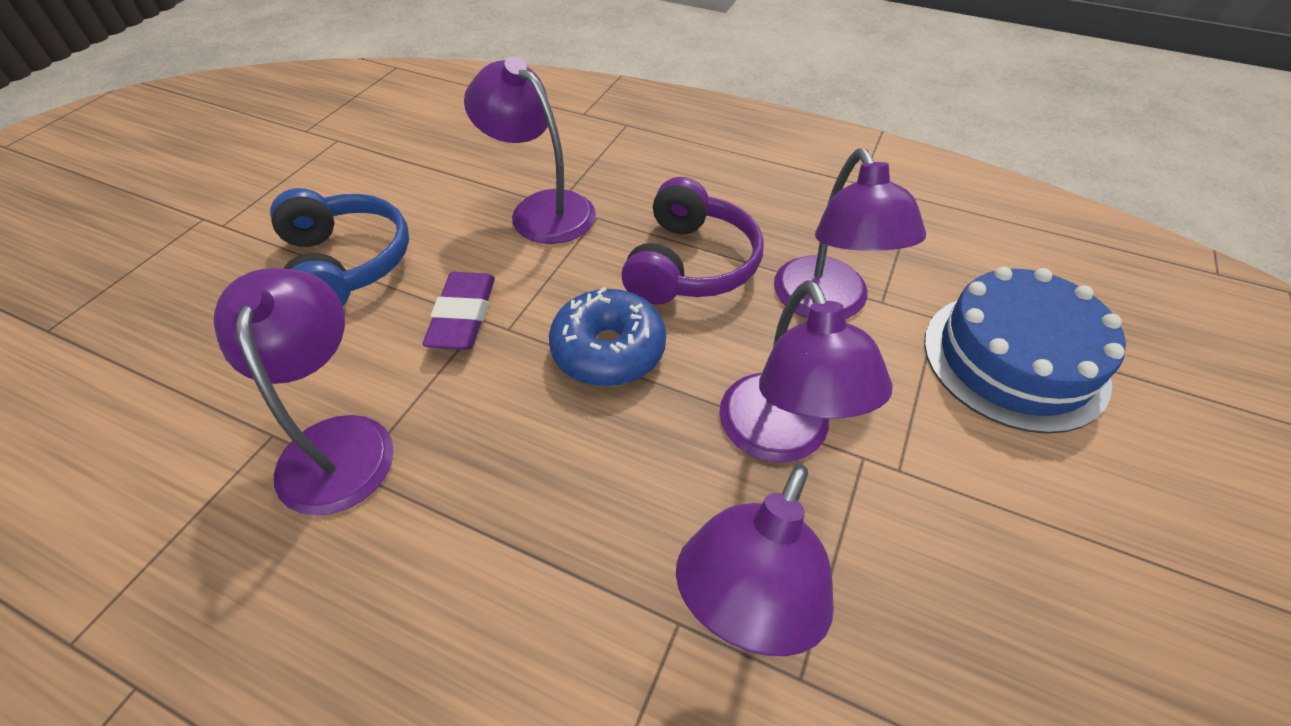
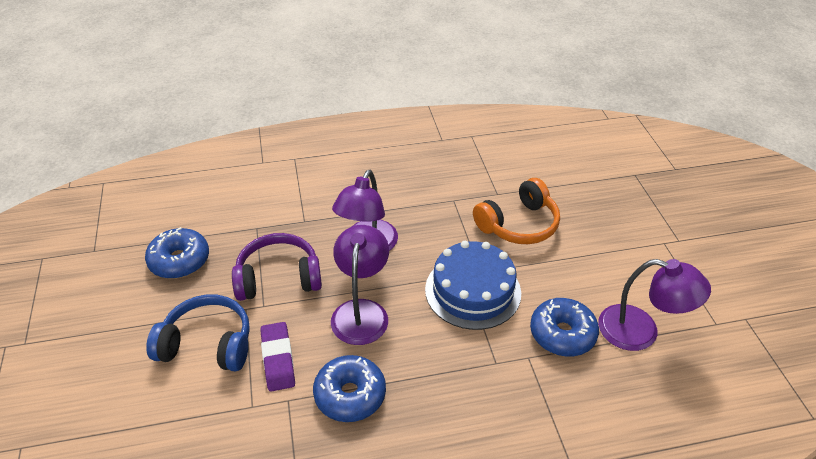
blue donut: 1 -> 3
orange headphones: 0 -> 1
purple lamp: 5 -> 3

